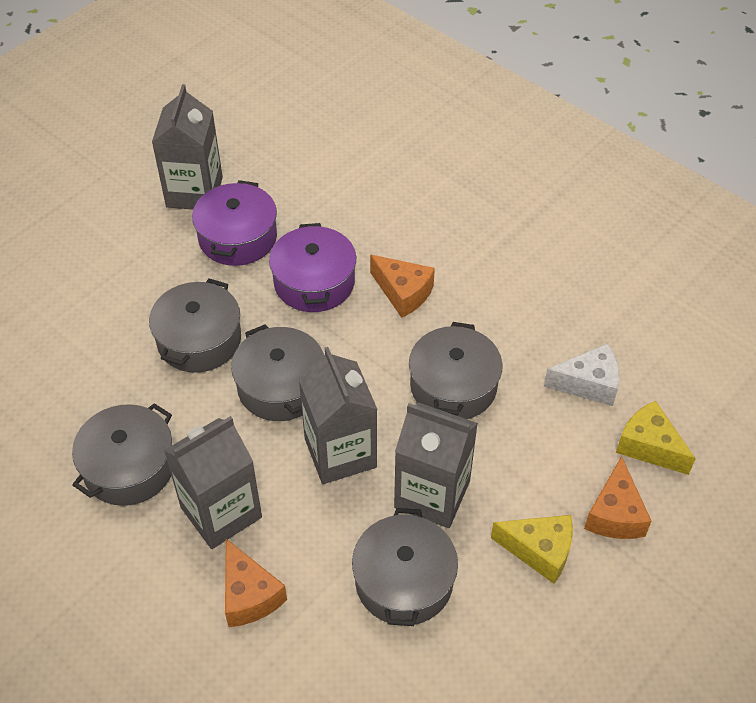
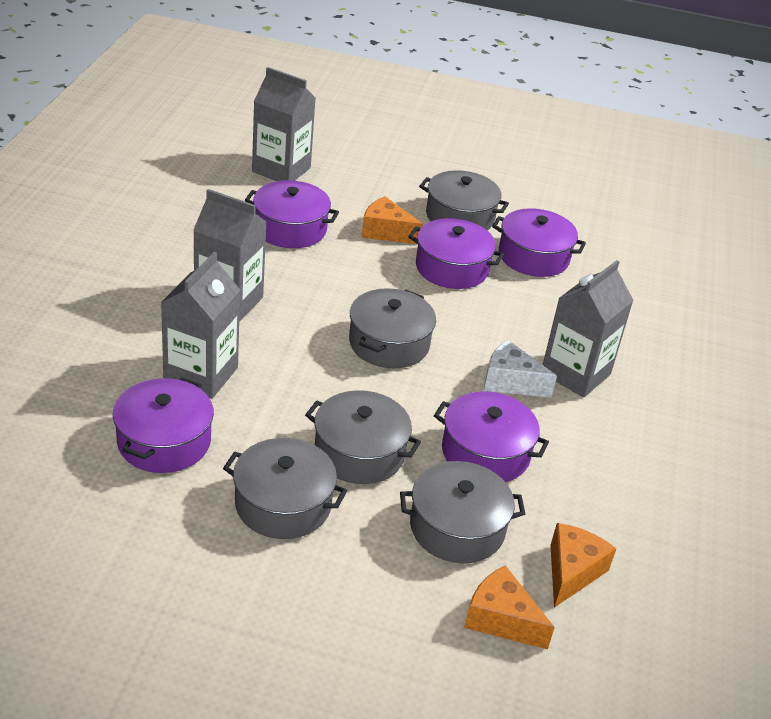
purple pot: 2 -> 5
yellow cheese: 2 -> 0

